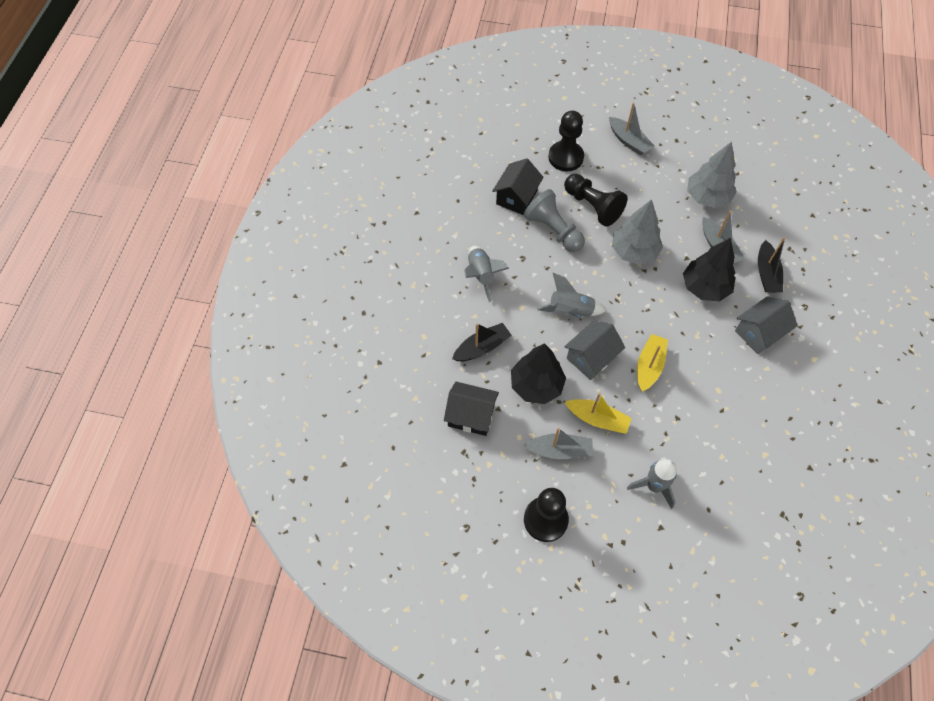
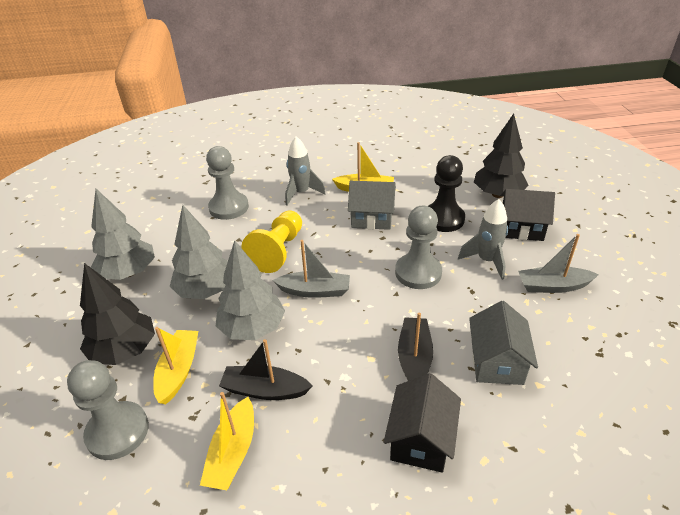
black pawn: 3 -> 1
grey boat: 3 -> 2
grey pawn: 1 -> 3
grey rocket: 3 -> 2
grey tree: 2 -> 3
yellow boat: 2 -> 3
yellow pawn: 0 -> 1

